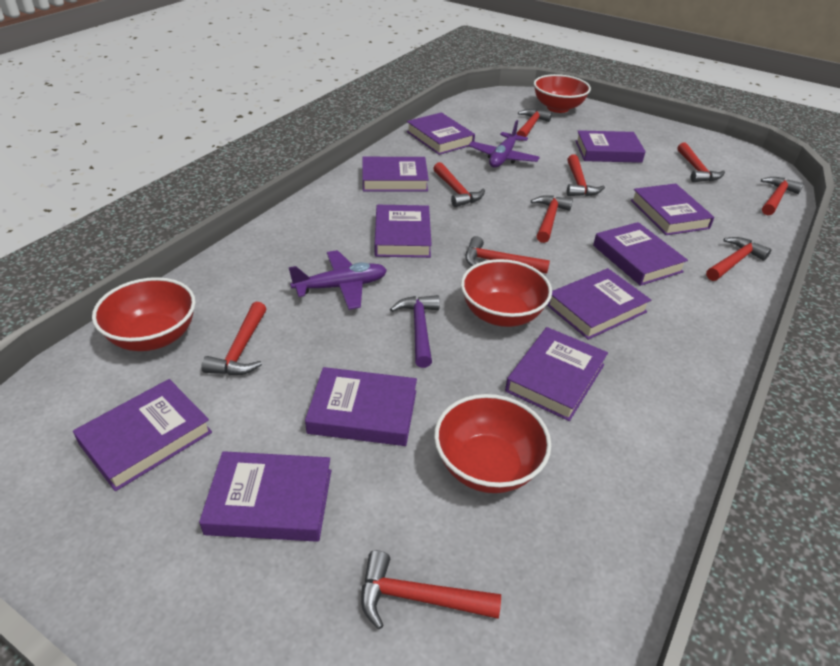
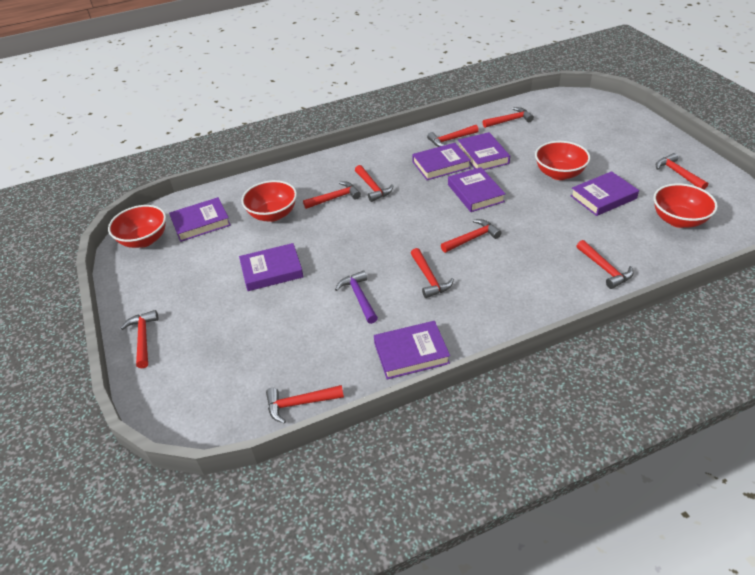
purple book: 11 -> 7
purple plane: 2 -> 0

